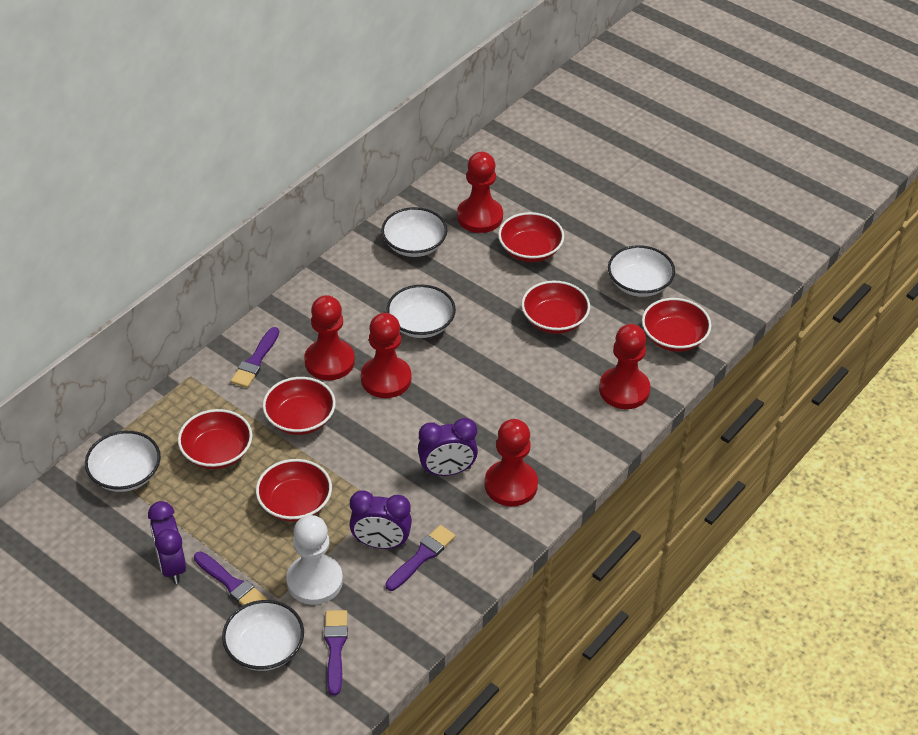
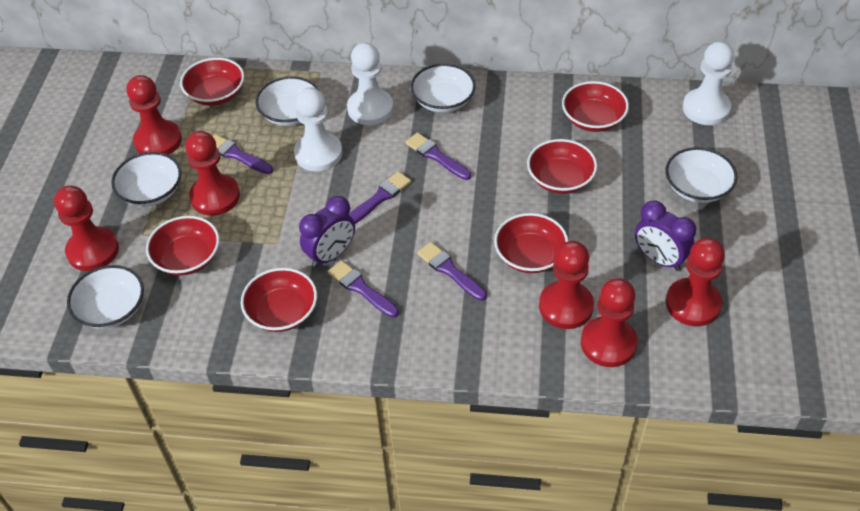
purple brush: 4 -> 5
purple clock: 3 -> 2
red pawn: 5 -> 6
white pawn: 1 -> 3

